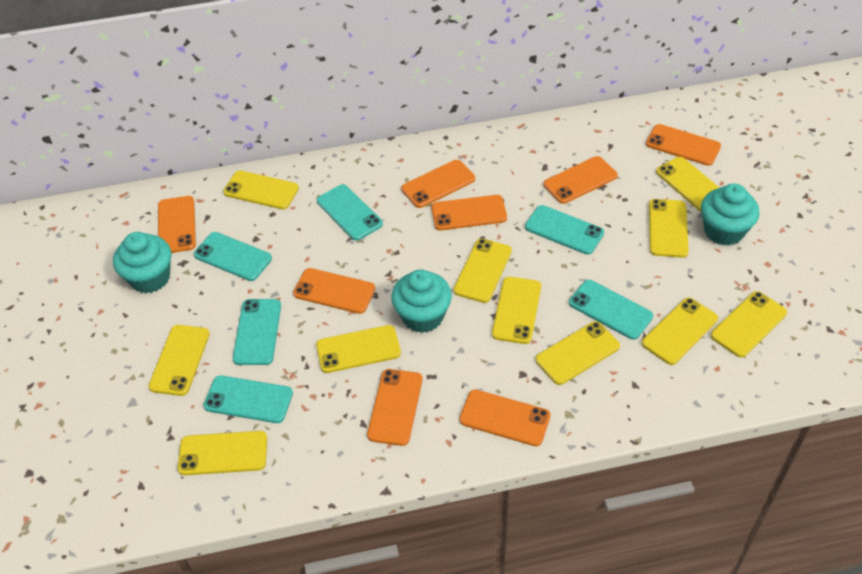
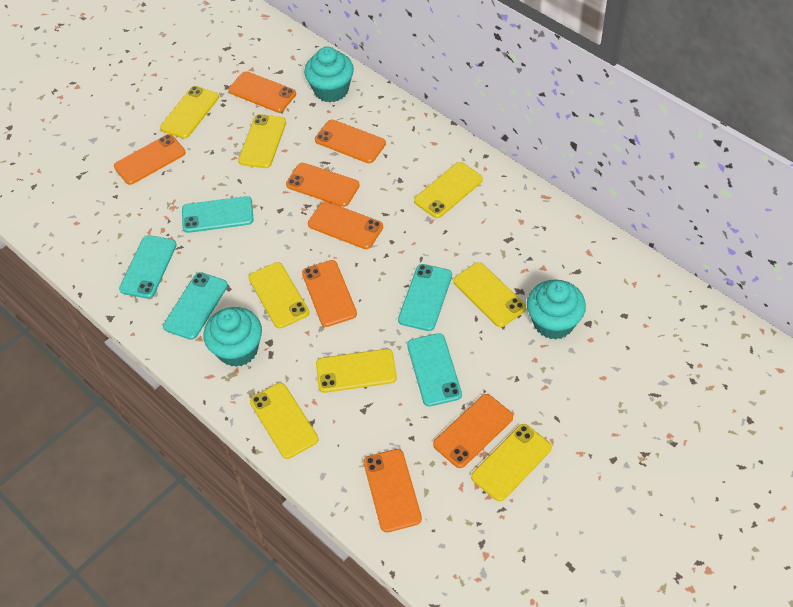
turquoise phone: 6 -> 5
yellow phone: 11 -> 8

